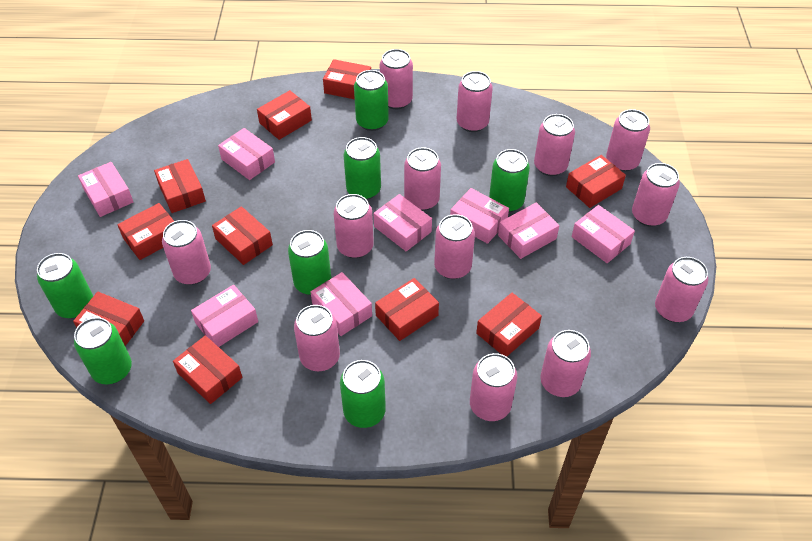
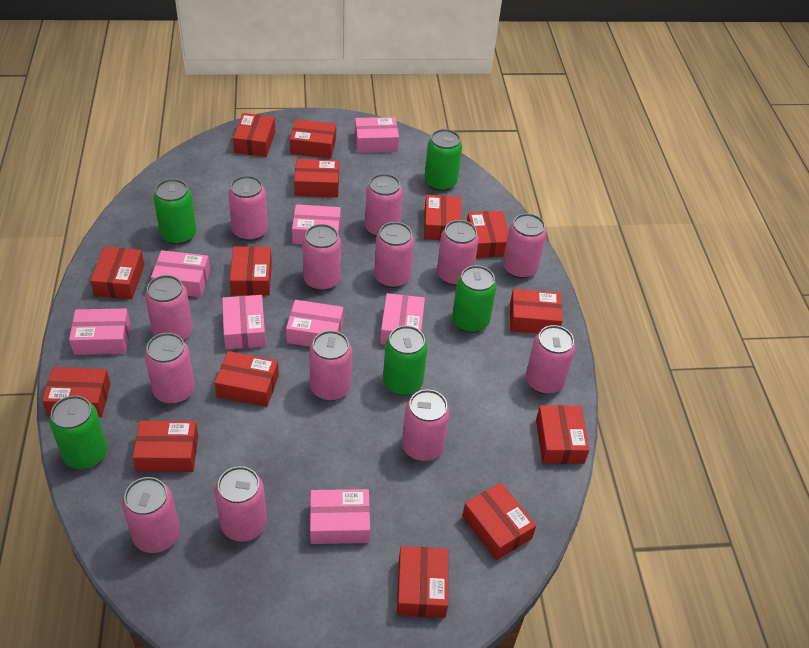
green can: 7 -> 5
red box: 10 -> 14

